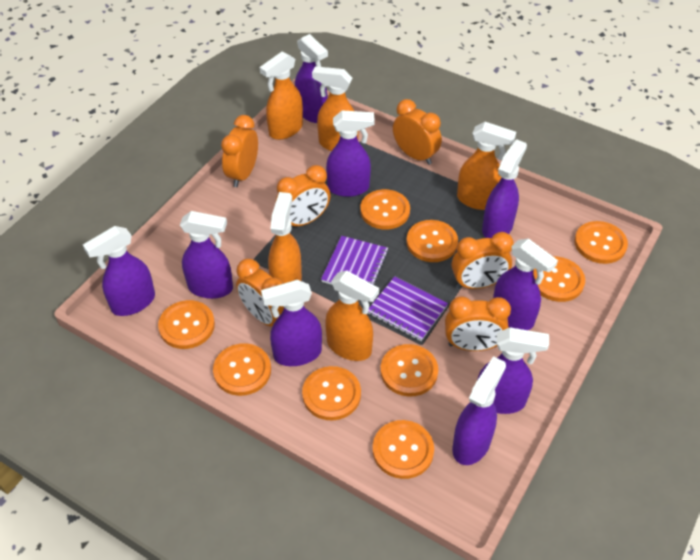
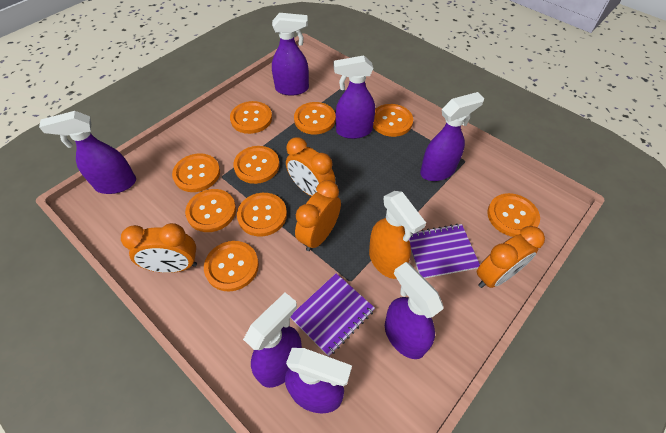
orange clock: 6 -> 4
orange spray bottle: 5 -> 1
purple spray bottle: 9 -> 7

